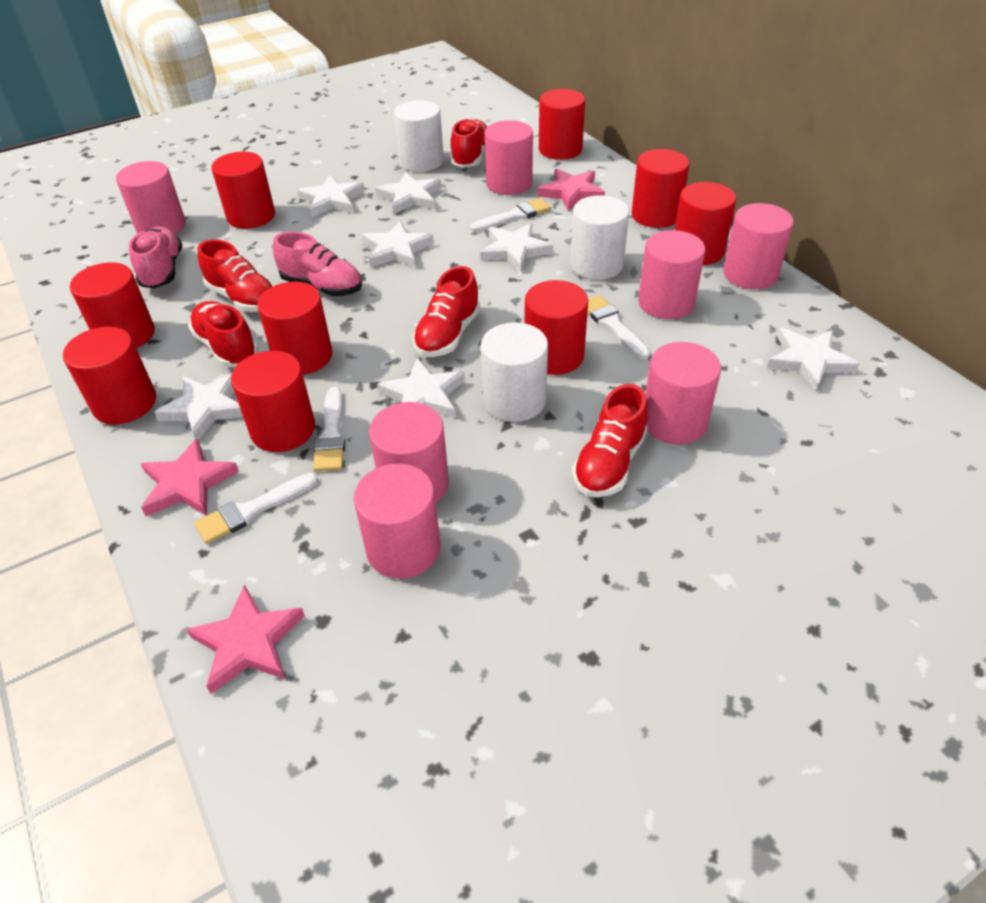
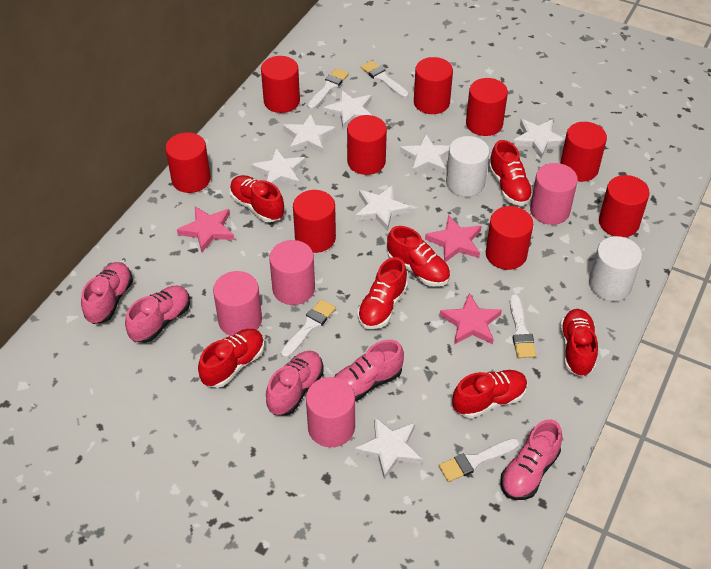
pink cylinder: 7 -> 4
pink shoe: 2 -> 5
red shoe: 5 -> 7
white brush: 4 -> 5
white cylinder: 3 -> 2

